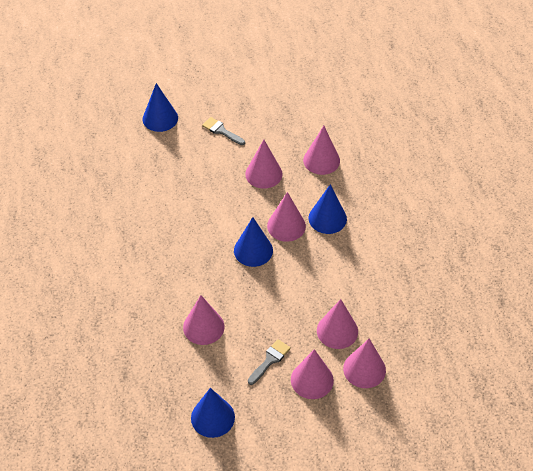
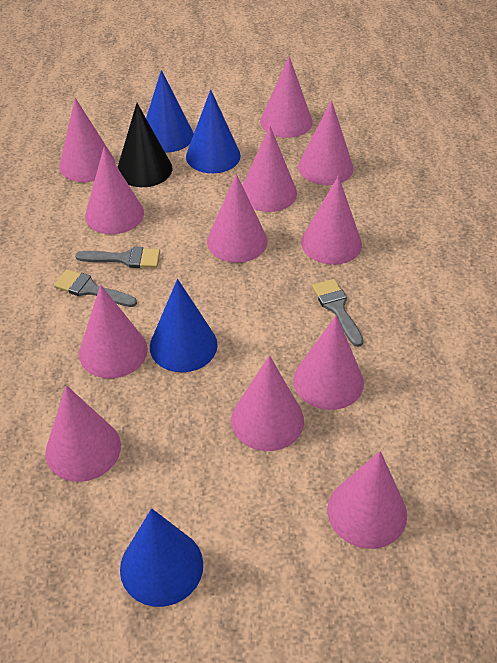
black cone: 0 -> 1
grey brush: 2 -> 3
pink cone: 7 -> 12

